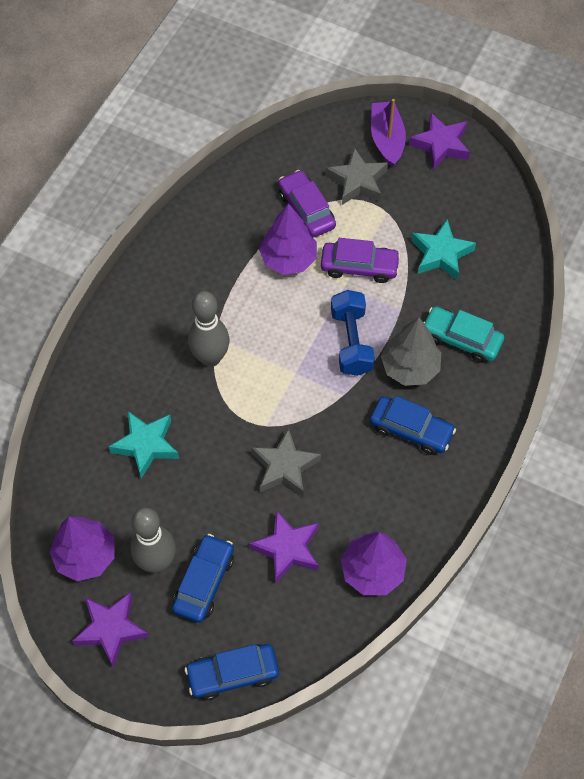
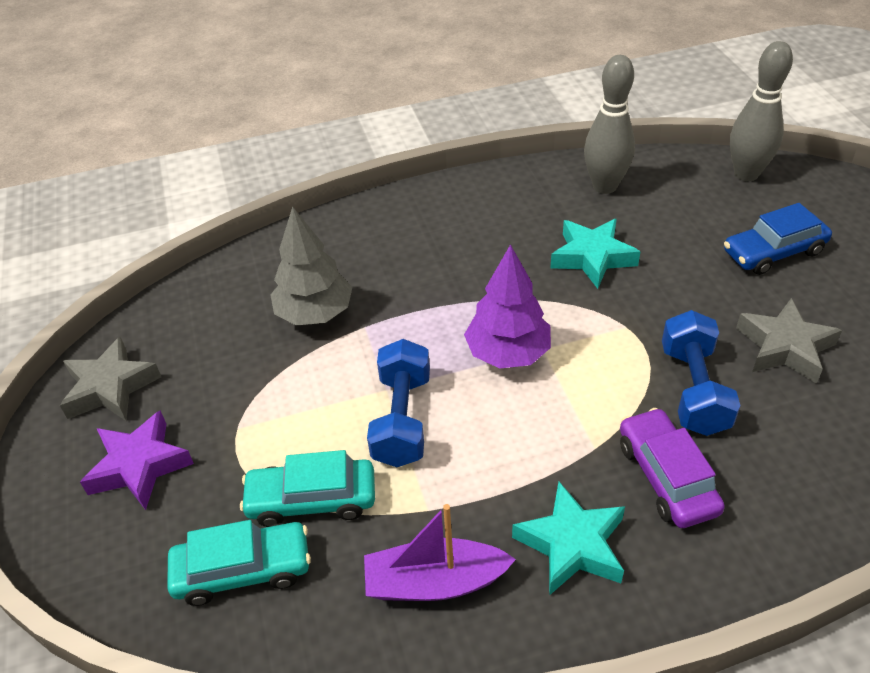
blue car: 3 -> 1
blue dumbbell: 1 -> 2
purple car: 2 -> 1
purple star: 3 -> 1
purple tree: 3 -> 1
turquoise car: 1 -> 2

